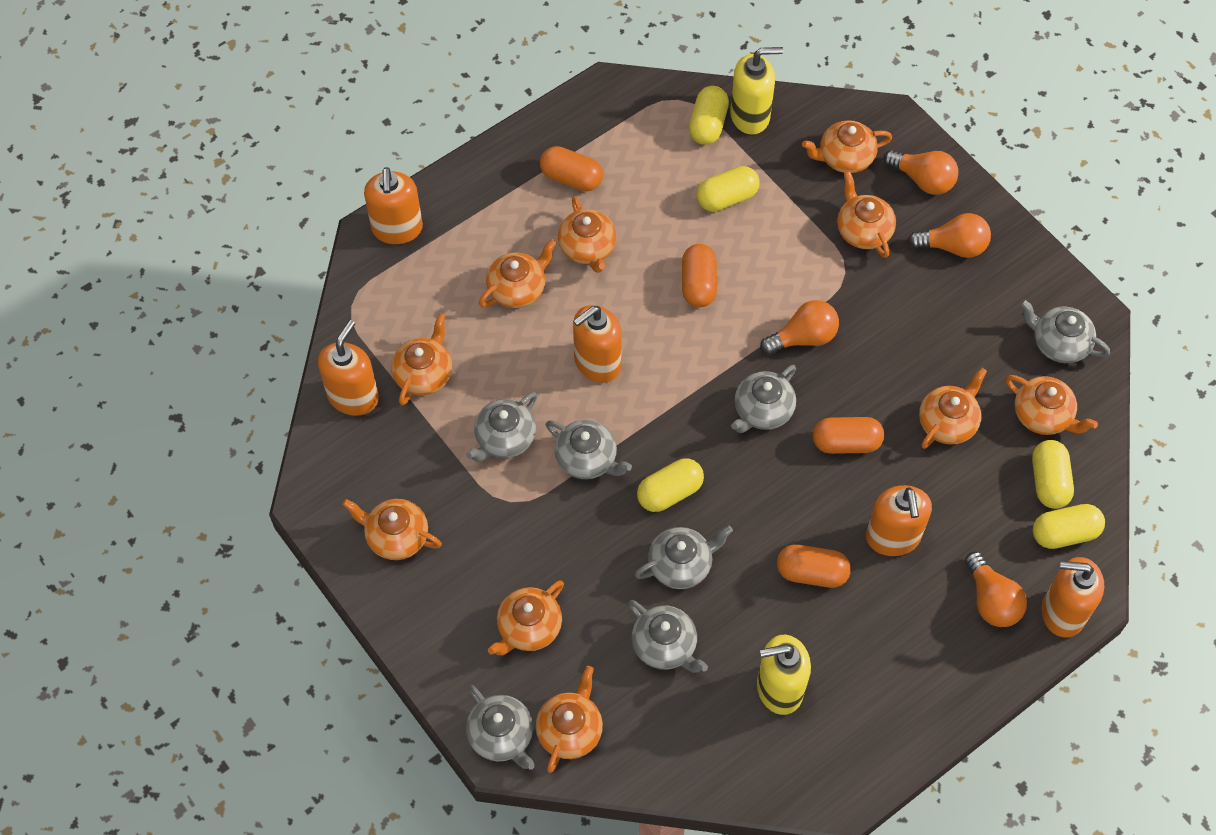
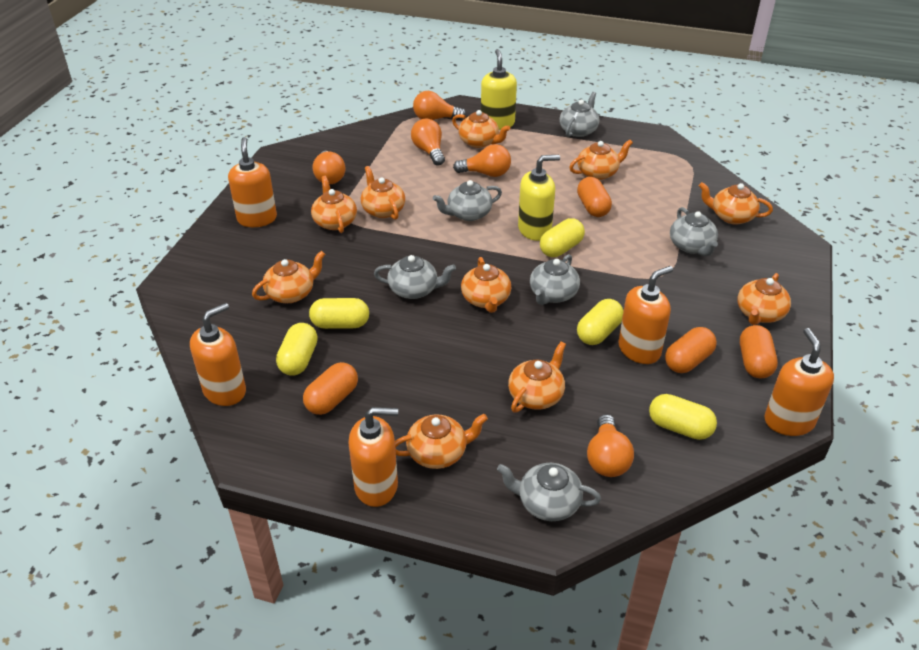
grey teapot: 7 -> 6
orange light bulb: 4 -> 5

